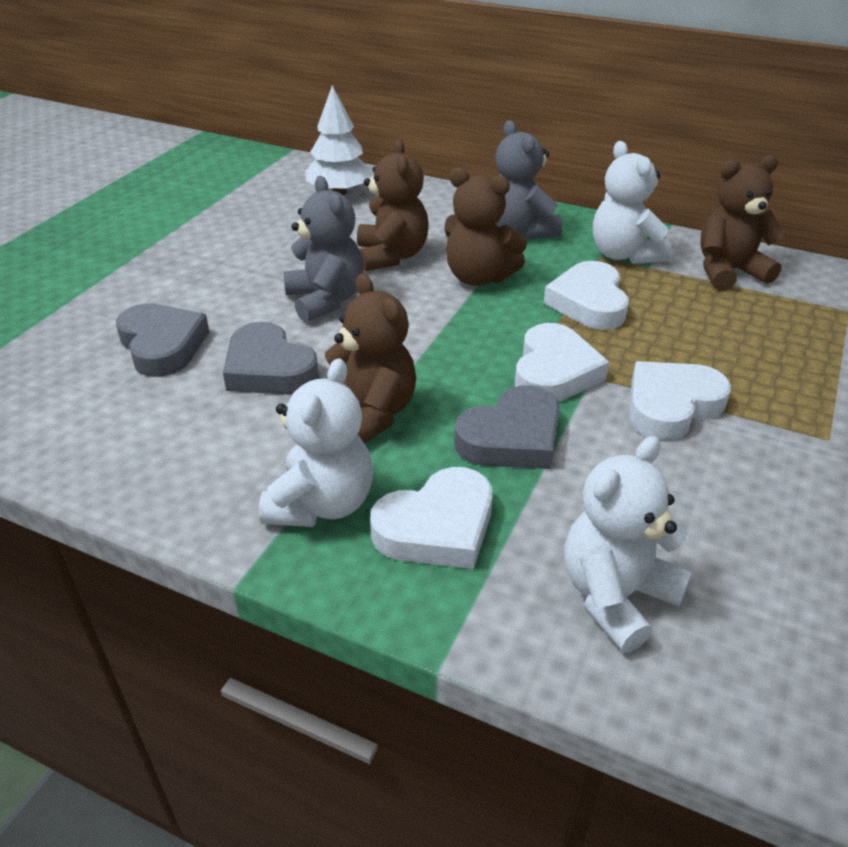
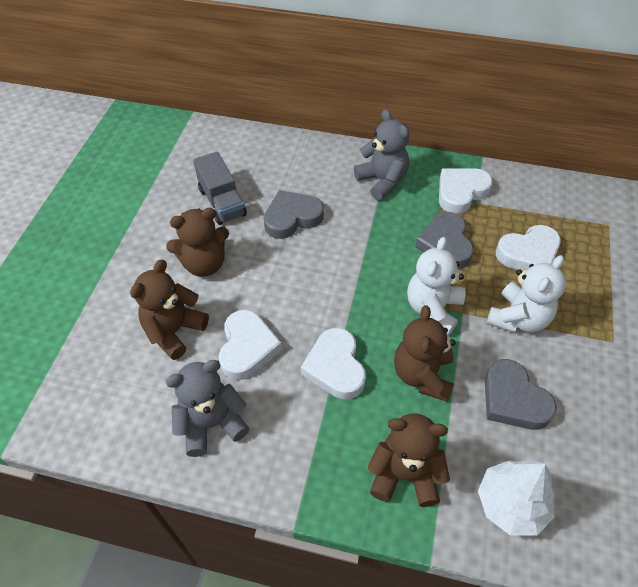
grey truck: 0 -> 1
white teddy bear: 3 -> 2

